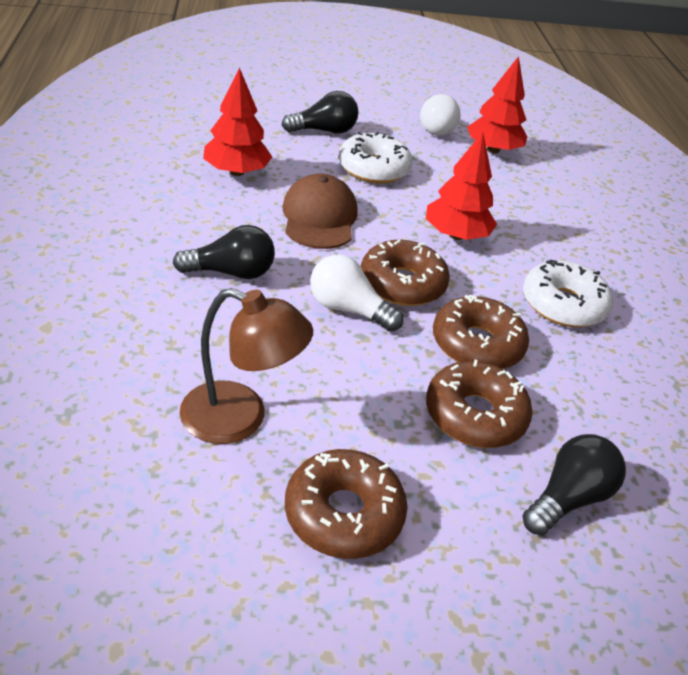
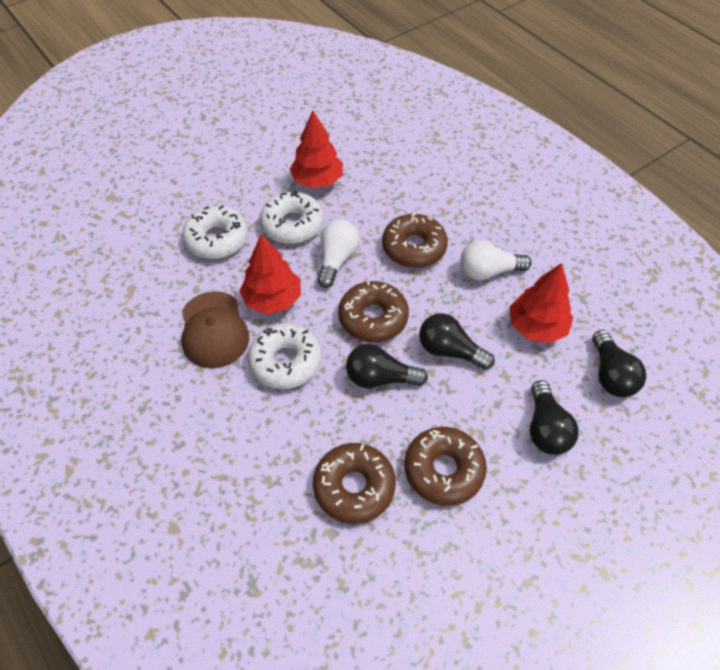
black light bulb: 3 -> 4
brown lamp: 1 -> 0
white donut: 2 -> 3

